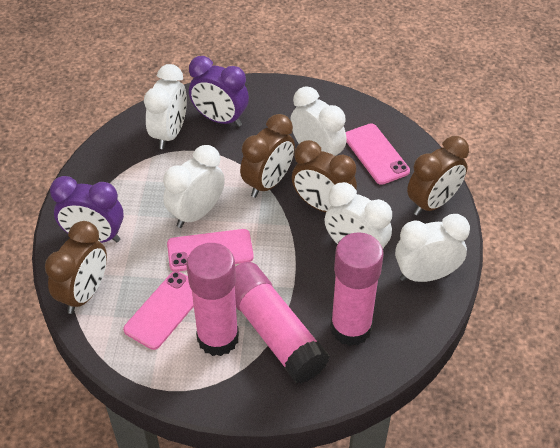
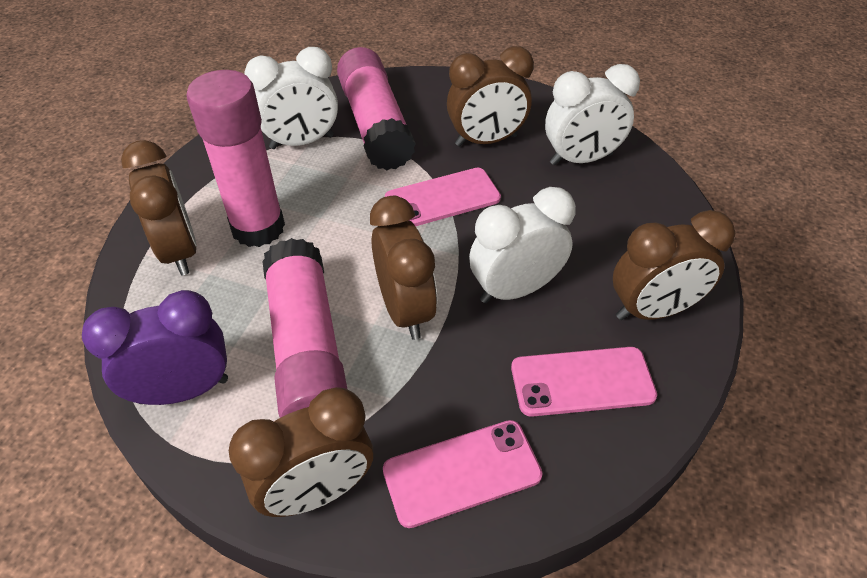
brown clock: 4 -> 5
purple clock: 2 -> 1
white clock: 5 -> 3

